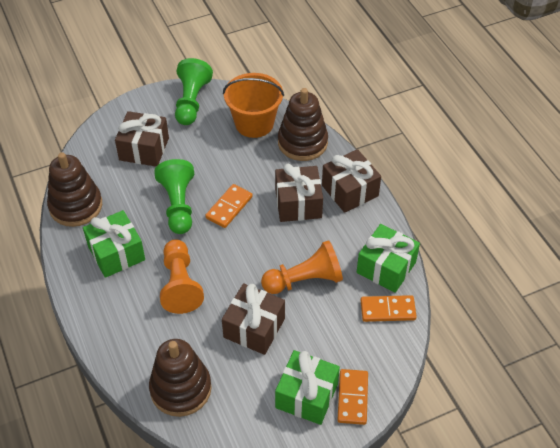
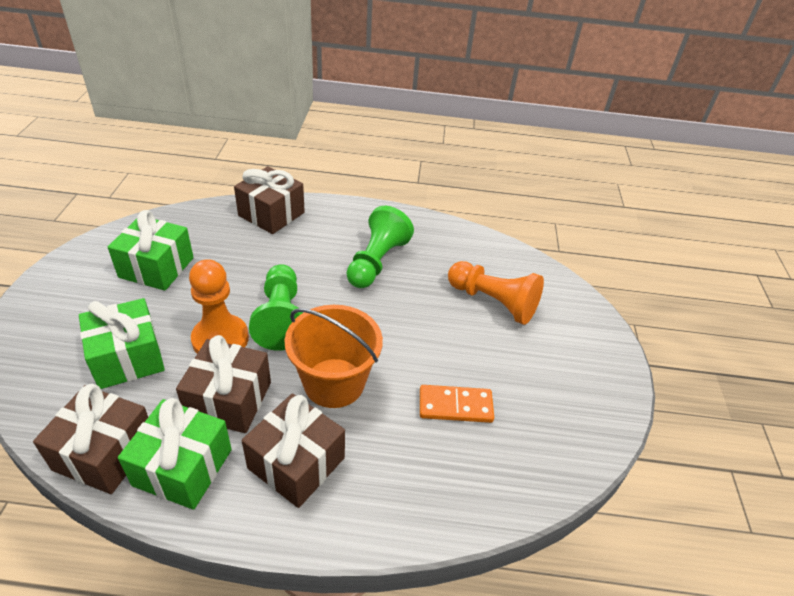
brown stacking toy: 3 -> 0
orange domino: 3 -> 1

